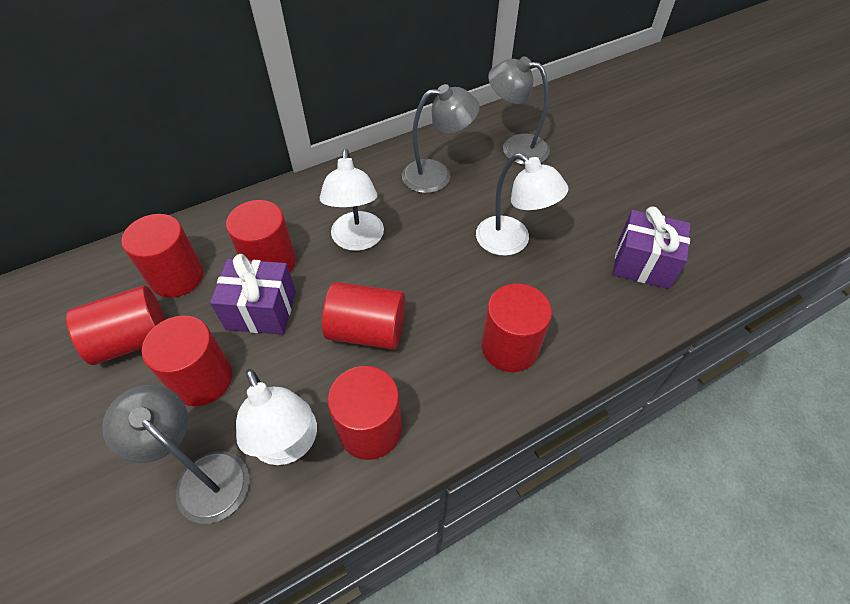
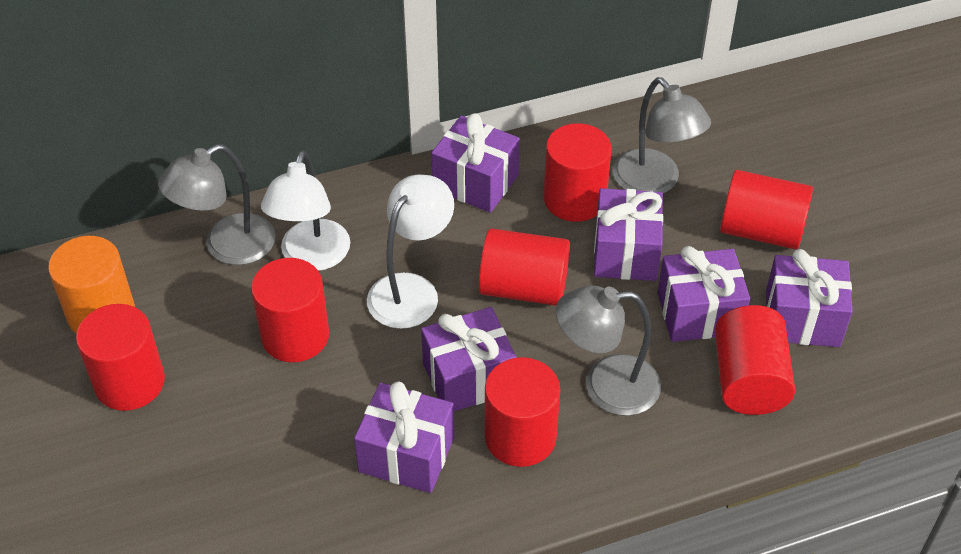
orange cylinder: 0 -> 1
purple gift: 2 -> 6
white lamp: 3 -> 2

